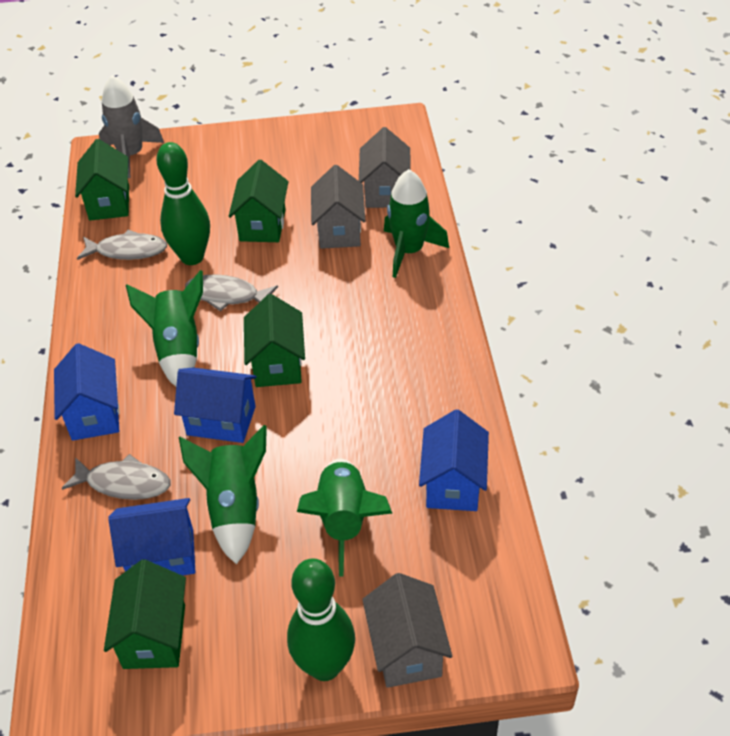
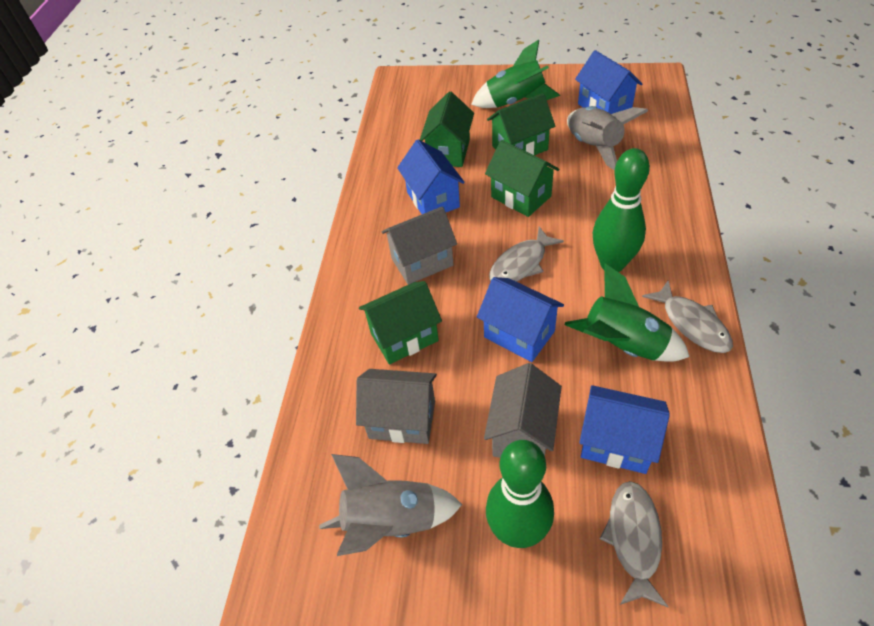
green rocket: 4 -> 2
grey rocket: 1 -> 2

